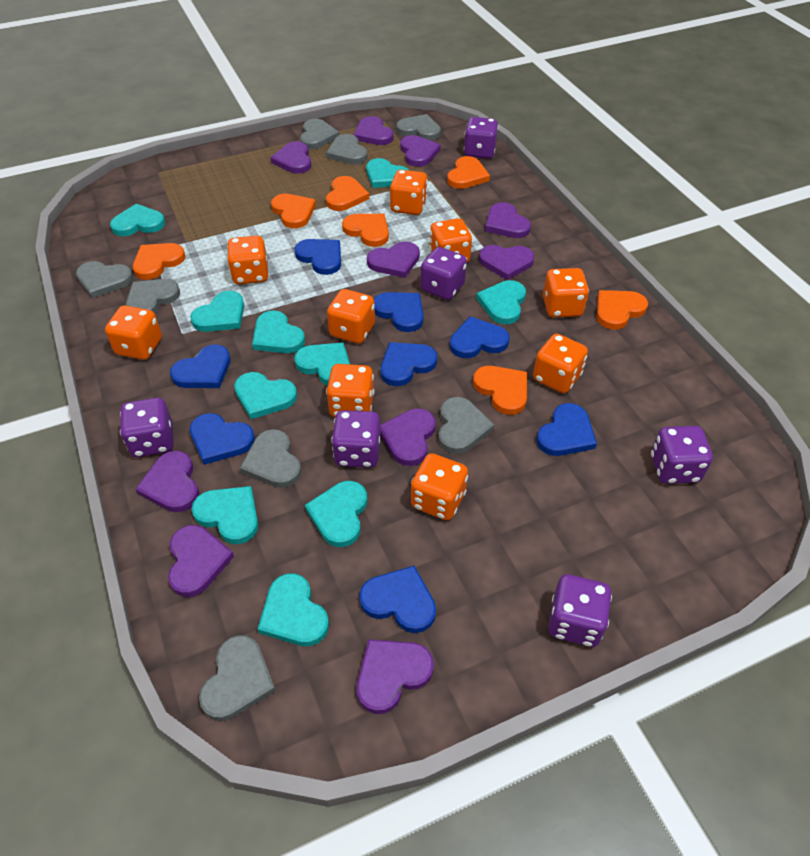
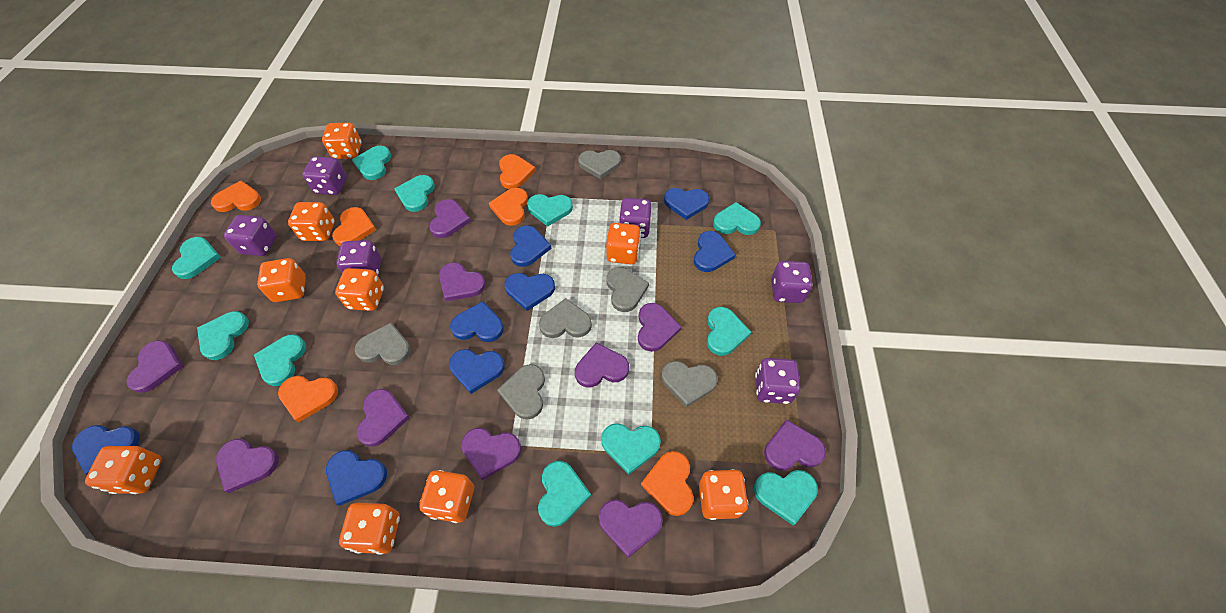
grey heart: 8 -> 6
orange heart: 7 -> 6
turquoise heart: 10 -> 11

